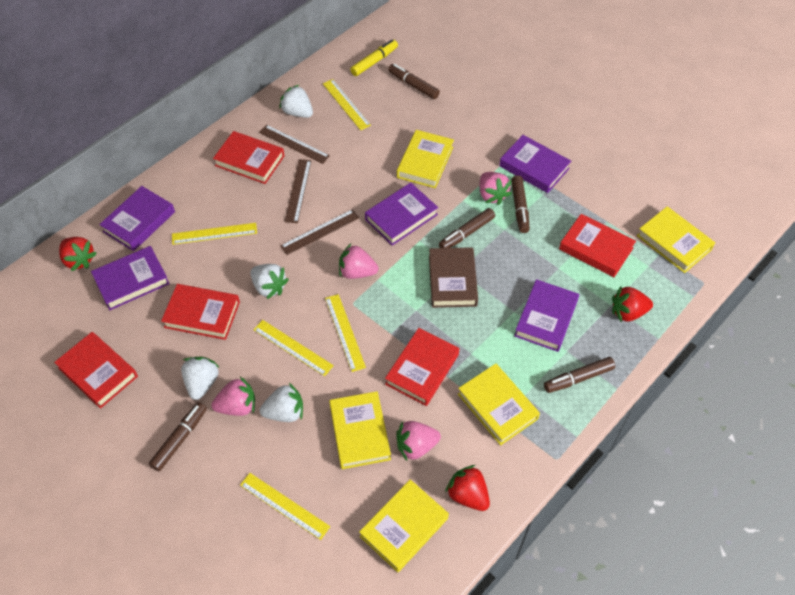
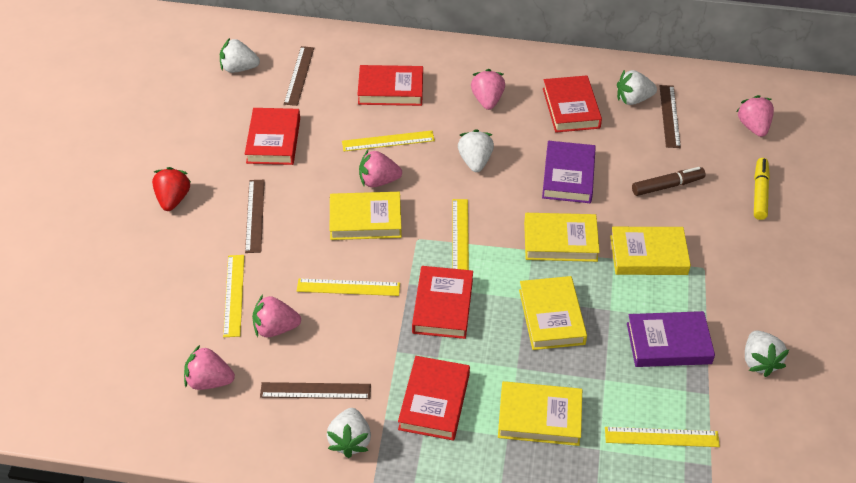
brown book: 1 -> 0
brown marker: 5 -> 1
brown ruler: 3 -> 4
pink strawberry: 4 -> 5
purple book: 5 -> 2
red strawberry: 3 -> 1
white strawberry: 4 -> 5

